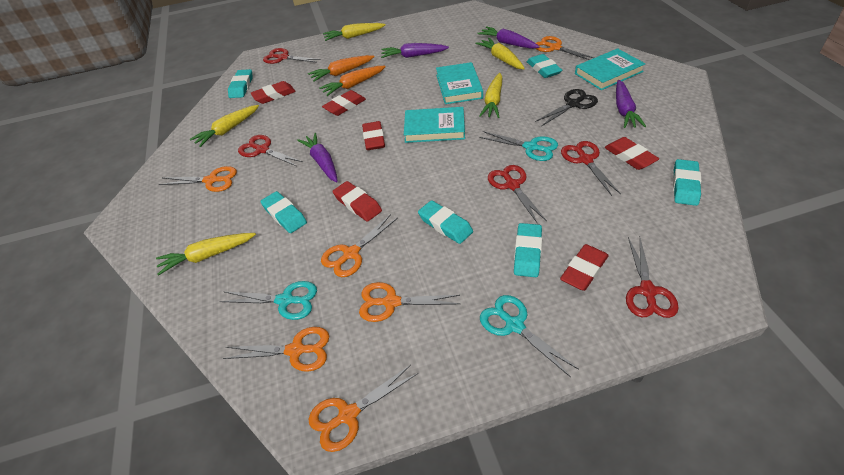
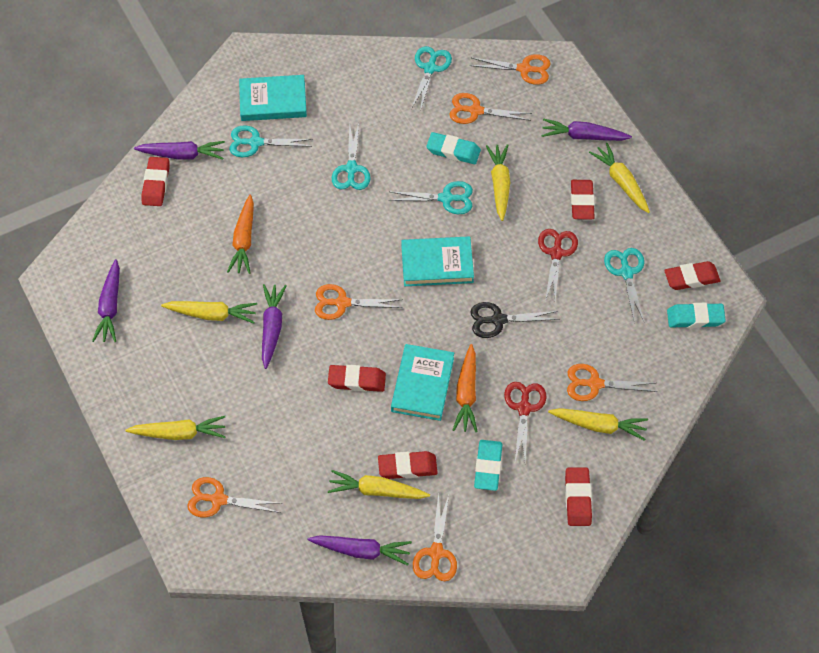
purple carrot: 4 -> 5
red scissors: 5 -> 2
turquoise eraser: 6 -> 3
turquoise scissors: 3 -> 5
yellow carrot: 5 -> 6

